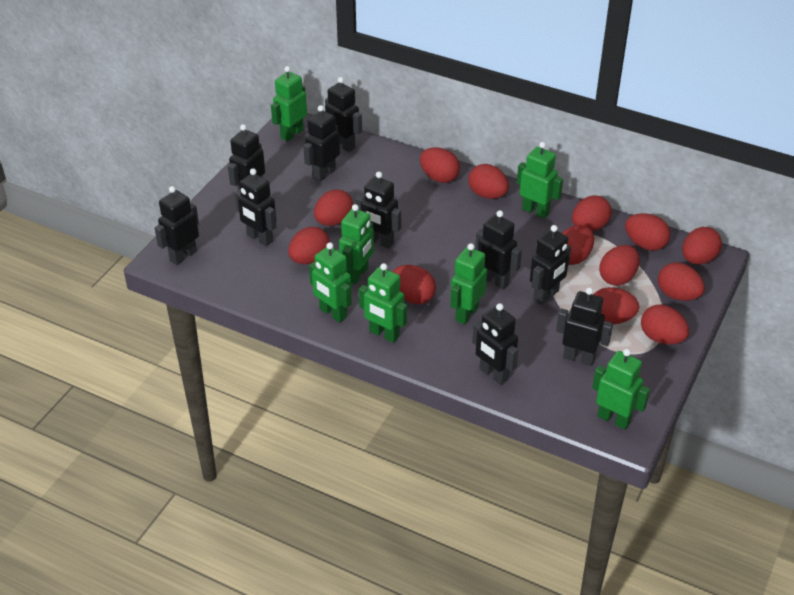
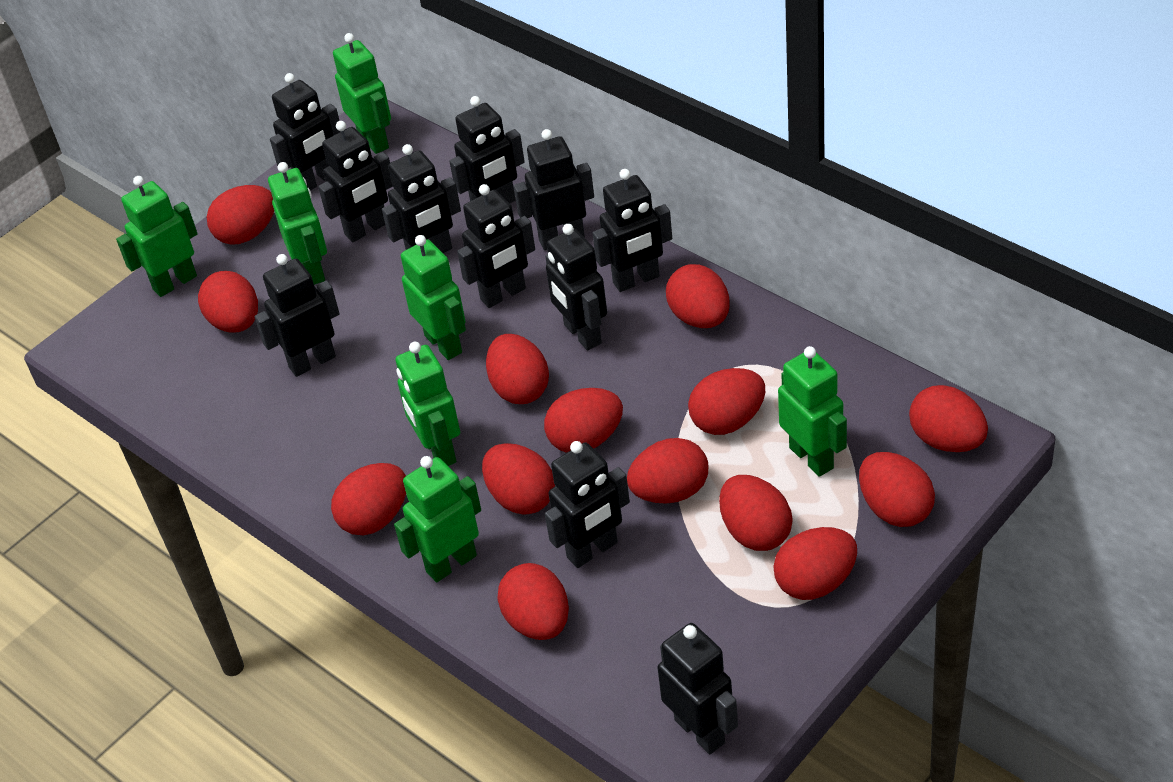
black robot: 10 -> 11
red egg: 13 -> 14

